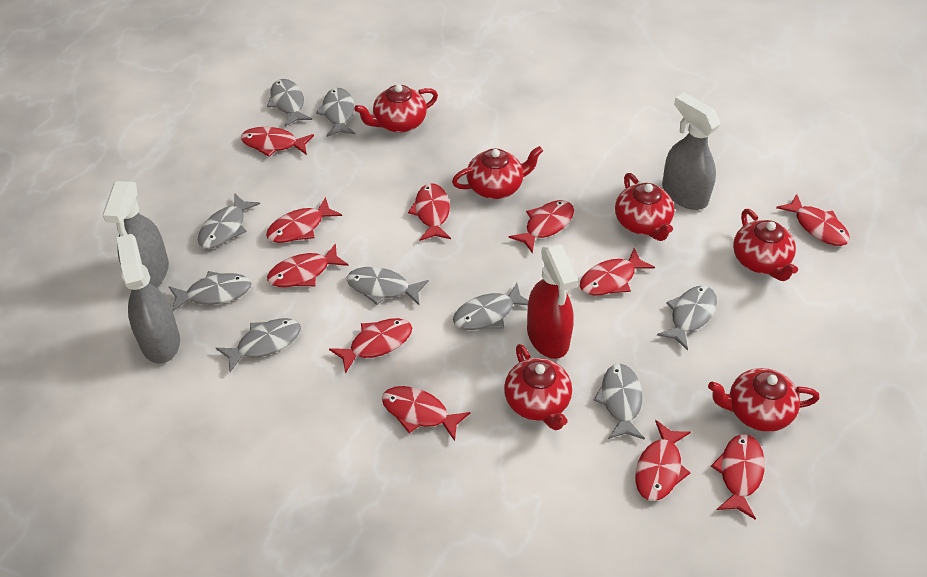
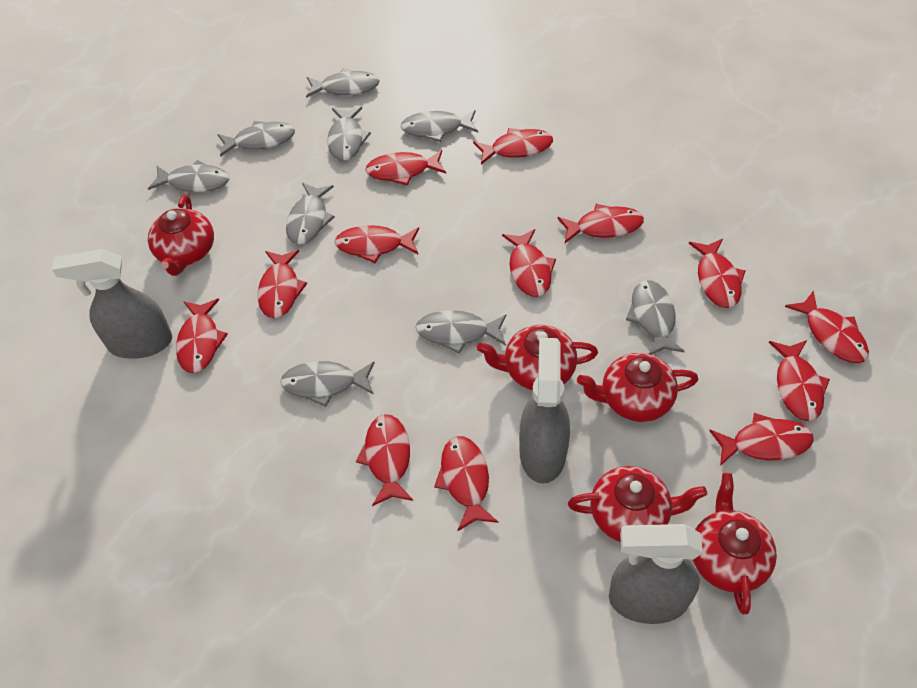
red fish: 11 -> 13
red spray bottle: 1 -> 0
red teapot: 6 -> 5

